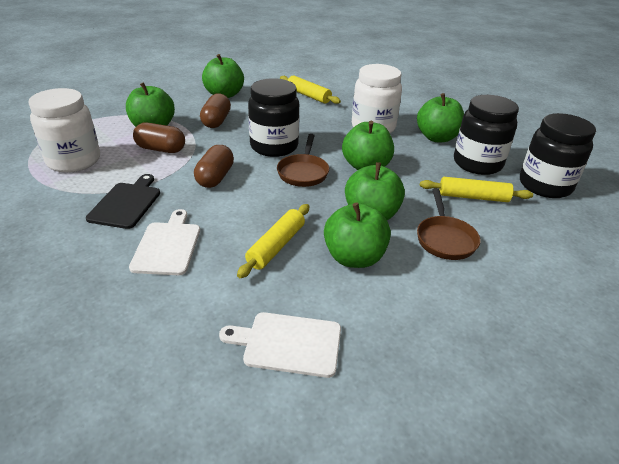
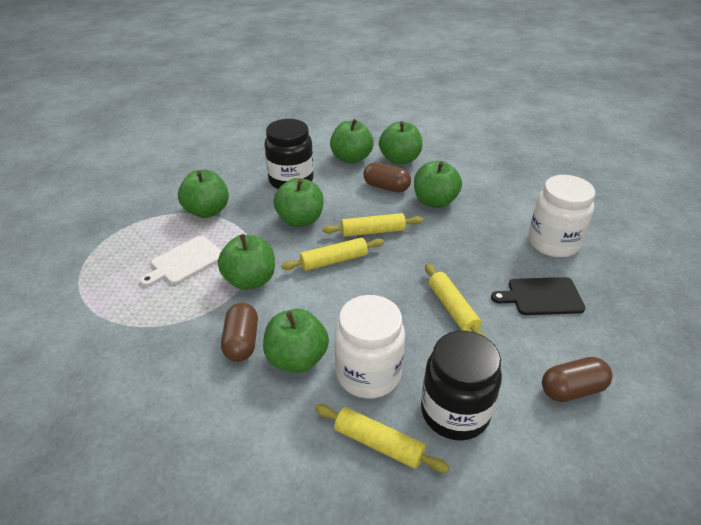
black jar: 3 -> 2
brown pan: 2 -> 0
green apple: 6 -> 7
white cutting board: 2 -> 1
yellow rolling pin: 3 -> 4

